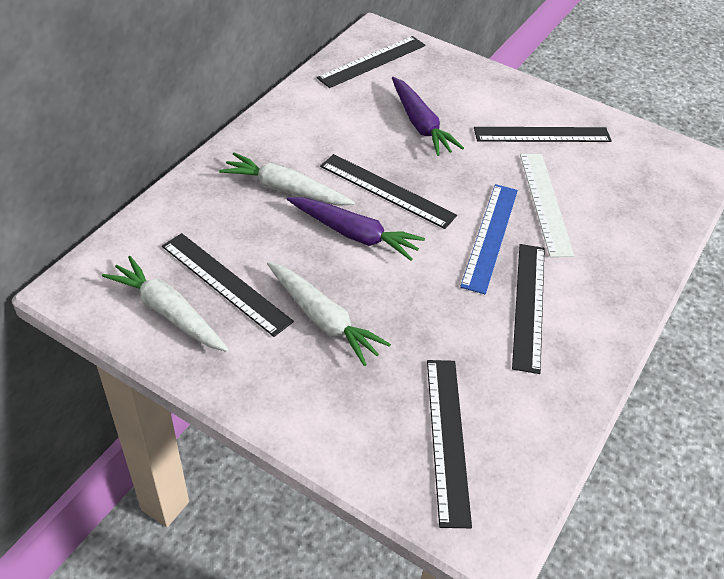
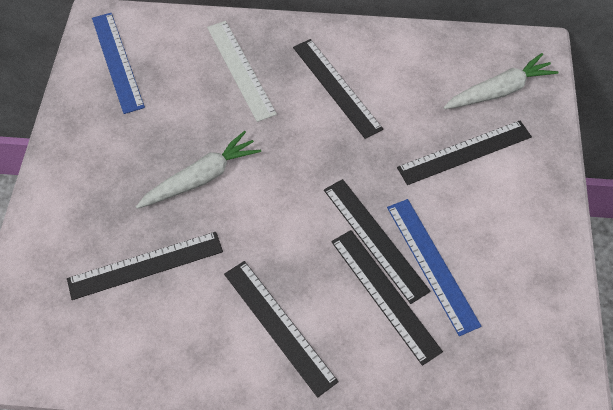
blue ruler: 1 -> 2
purple carrot: 2 -> 0
white carrot: 3 -> 2

